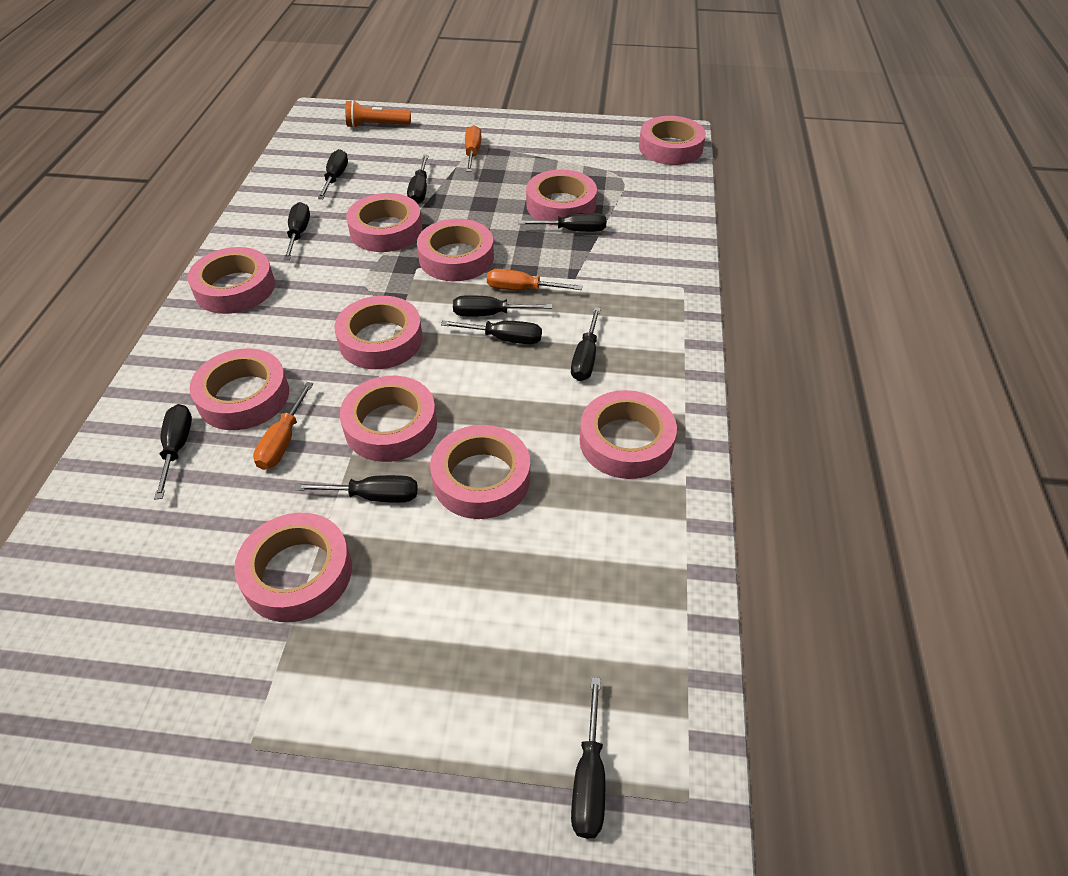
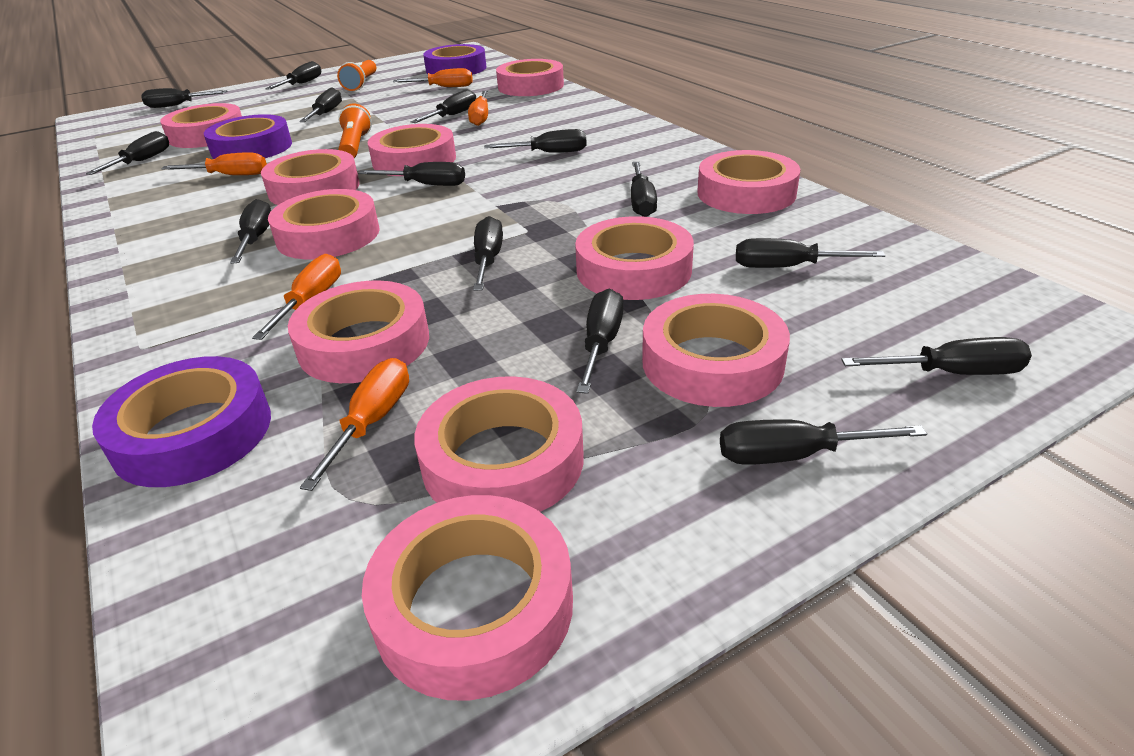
black screwdriver: 10 -> 14
orange flashlight: 1 -> 2
orange screwdriver: 3 -> 5
purple tape: 0 -> 3

